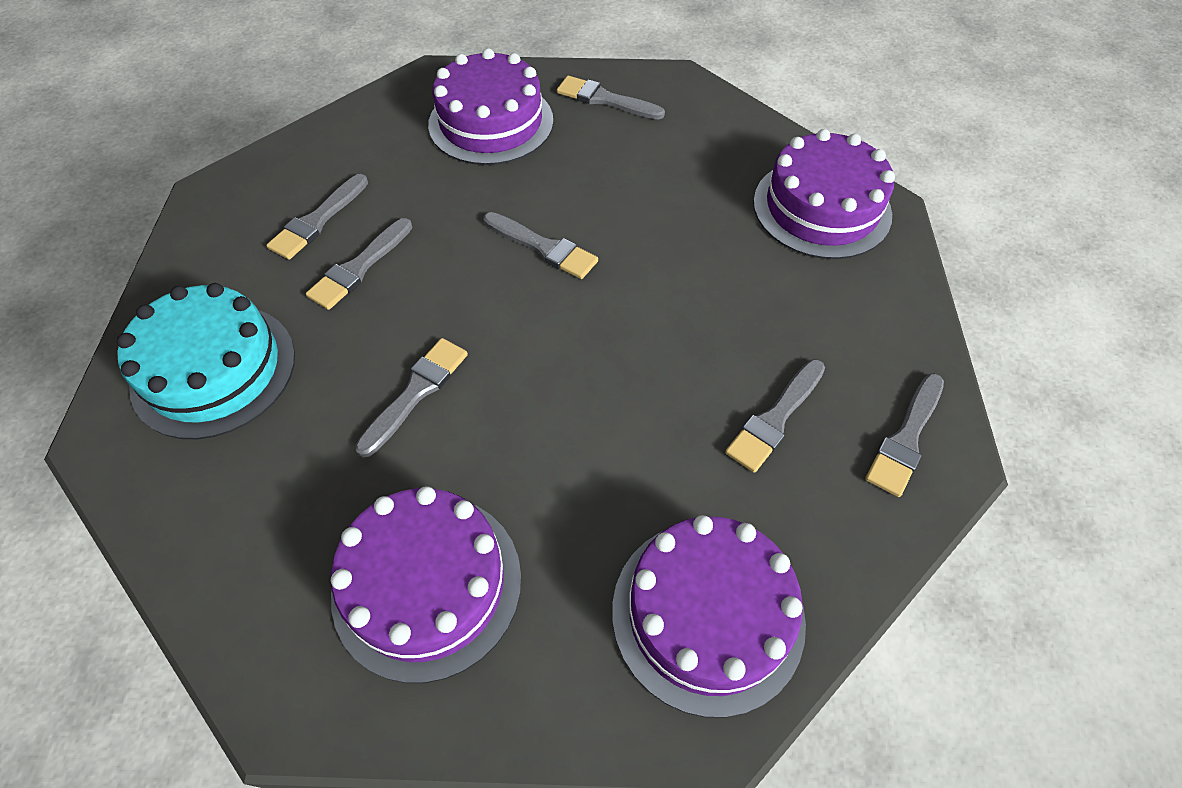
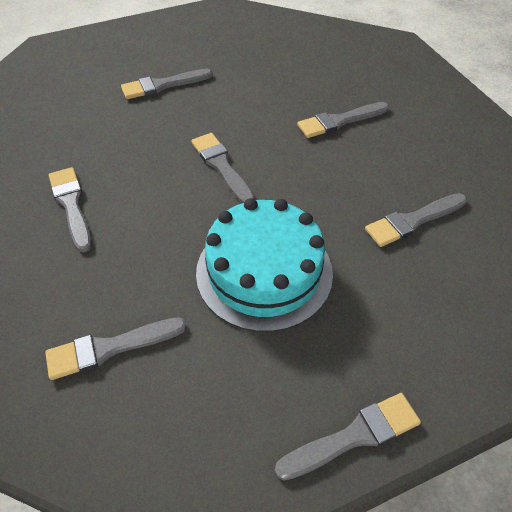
purple cake: 4 -> 0

